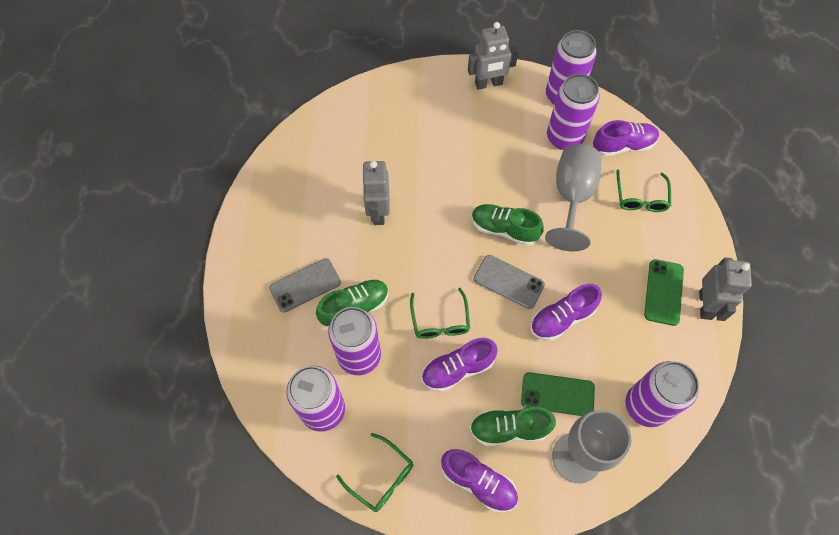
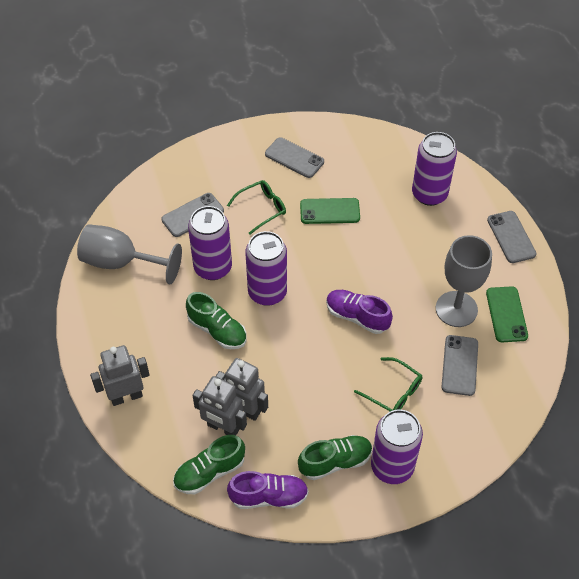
green glasses: 3 -> 2
grey phone: 2 -> 4
purple can: 5 -> 4
purple shoe: 4 -> 2

